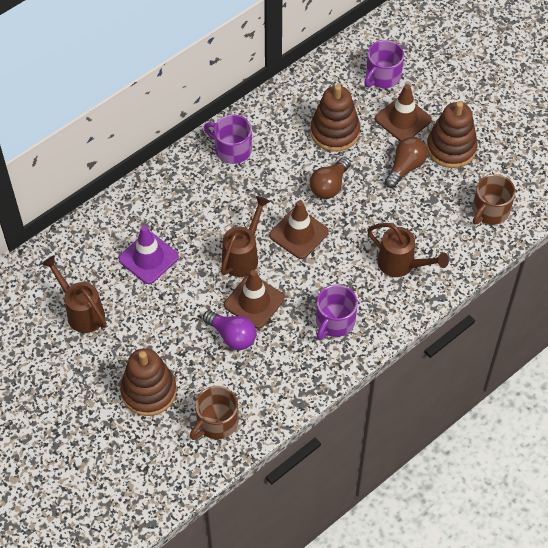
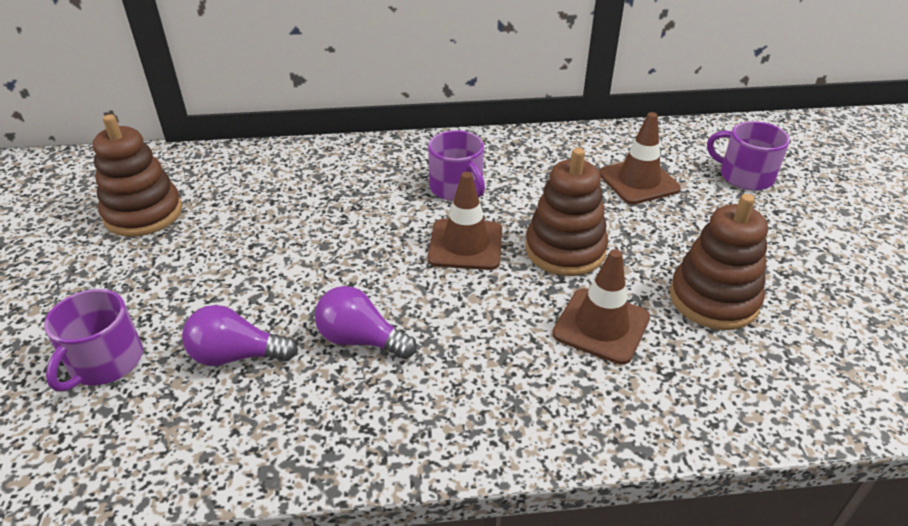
brown light bulb: 2 -> 0
brown mug: 2 -> 0
brown watering can: 3 -> 0
purple light bulb: 1 -> 2
purple traffic cone: 1 -> 0

